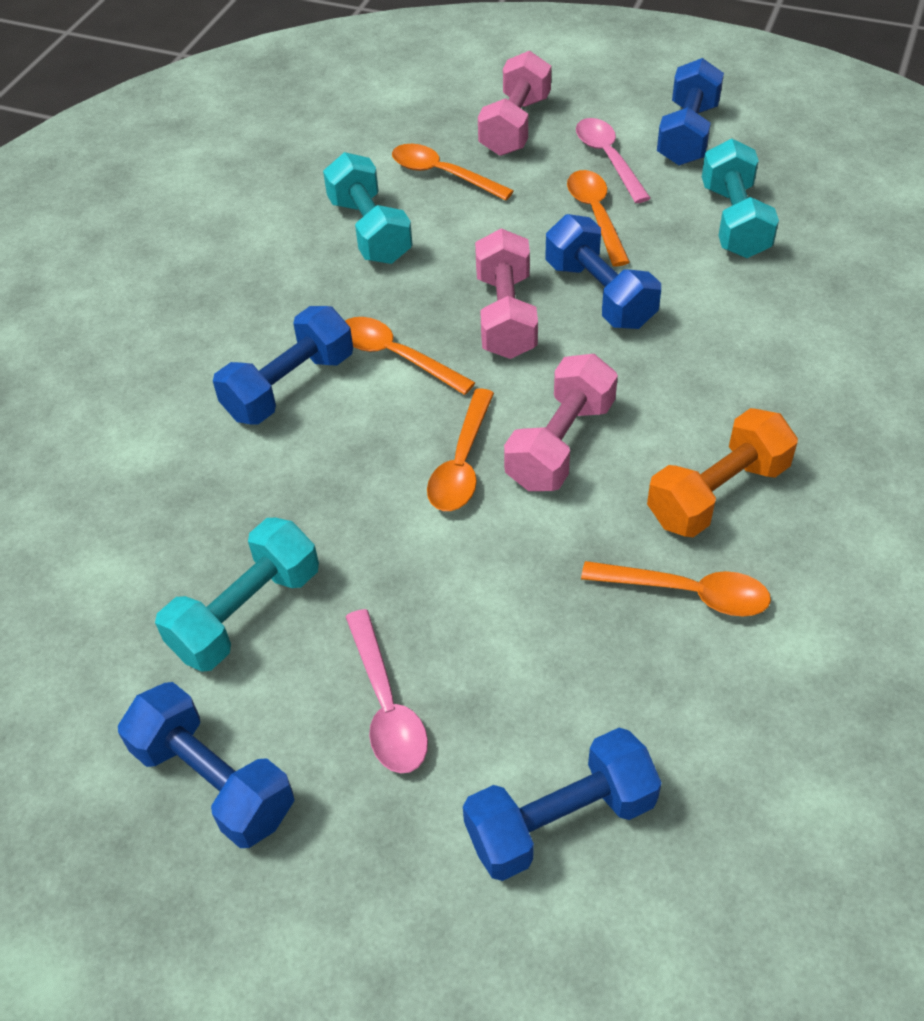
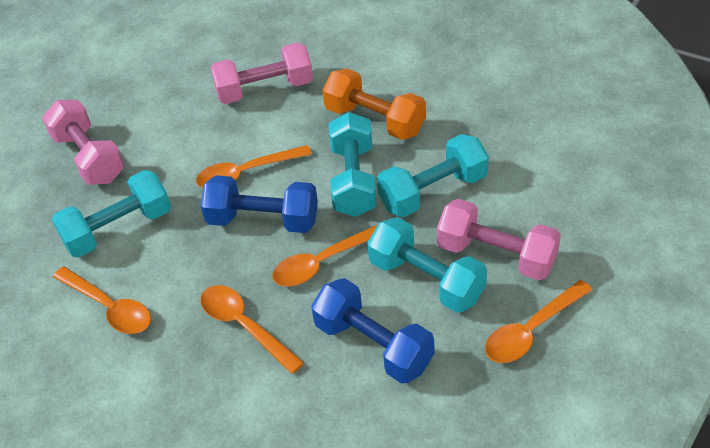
blue dumbbell: 5 -> 2
pink spoon: 2 -> 0
turquoise dumbbell: 3 -> 4

